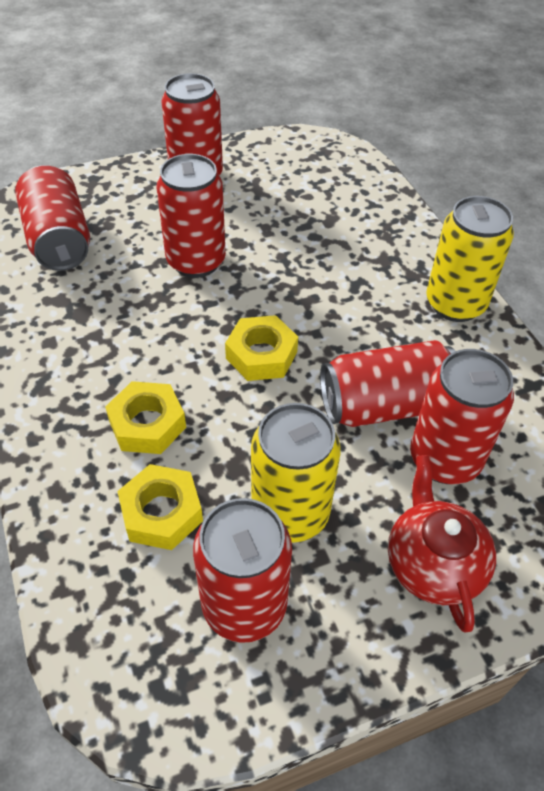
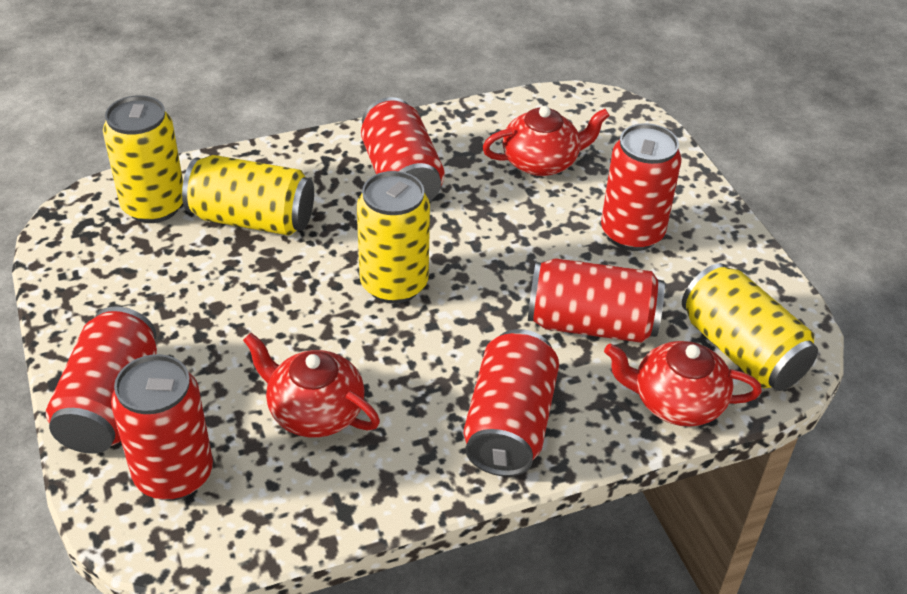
red teapot: 1 -> 3
yellow can: 2 -> 4
yellow nut: 3 -> 0

